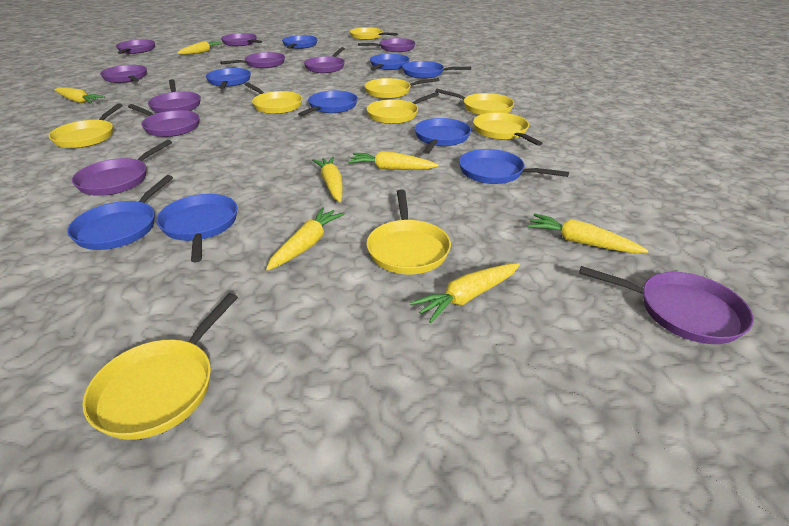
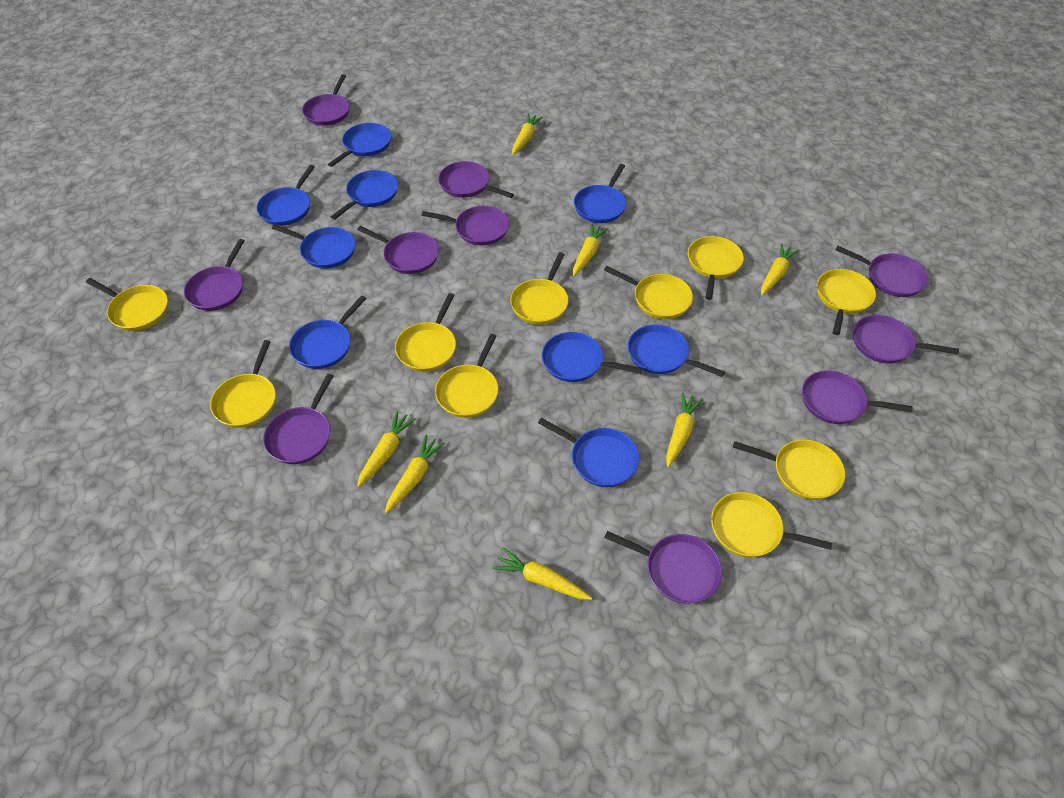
yellow pan: 9 -> 10

